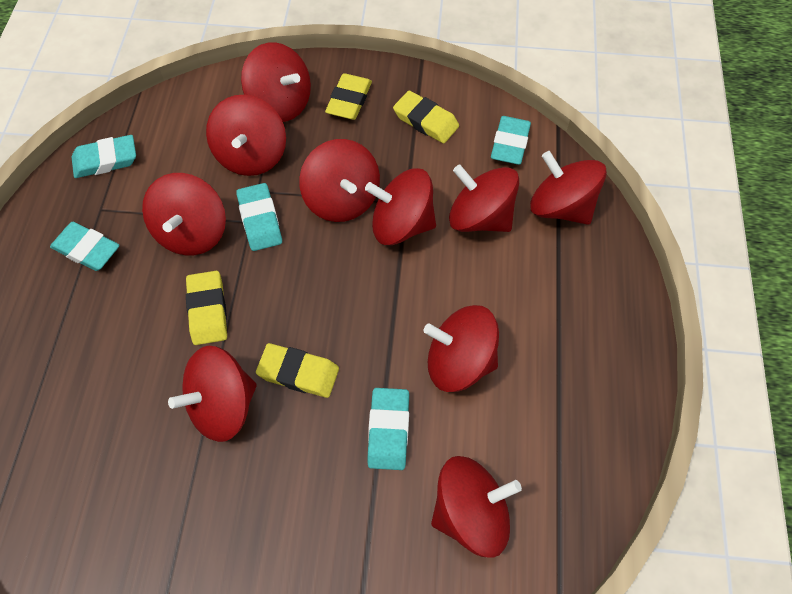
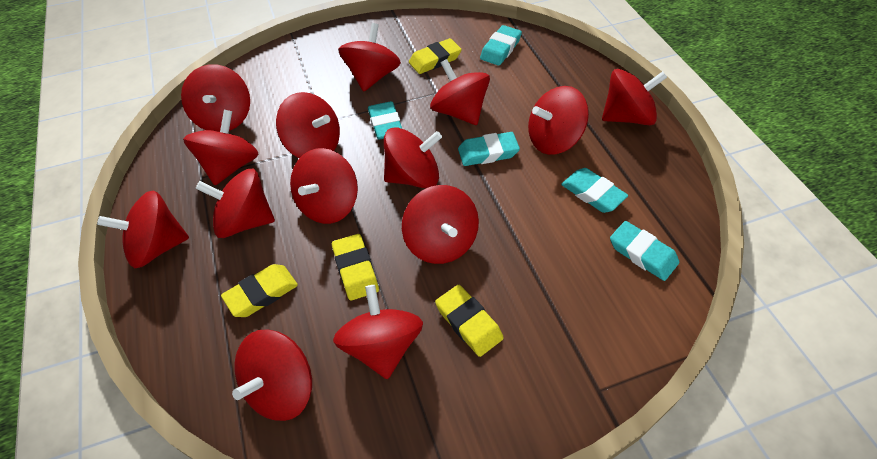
red spinning top: 10 -> 14

